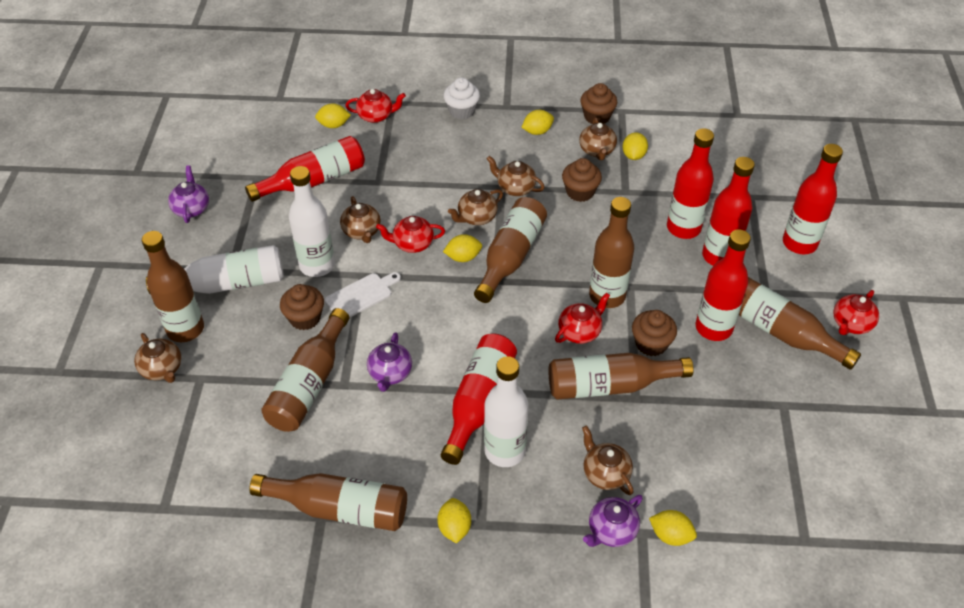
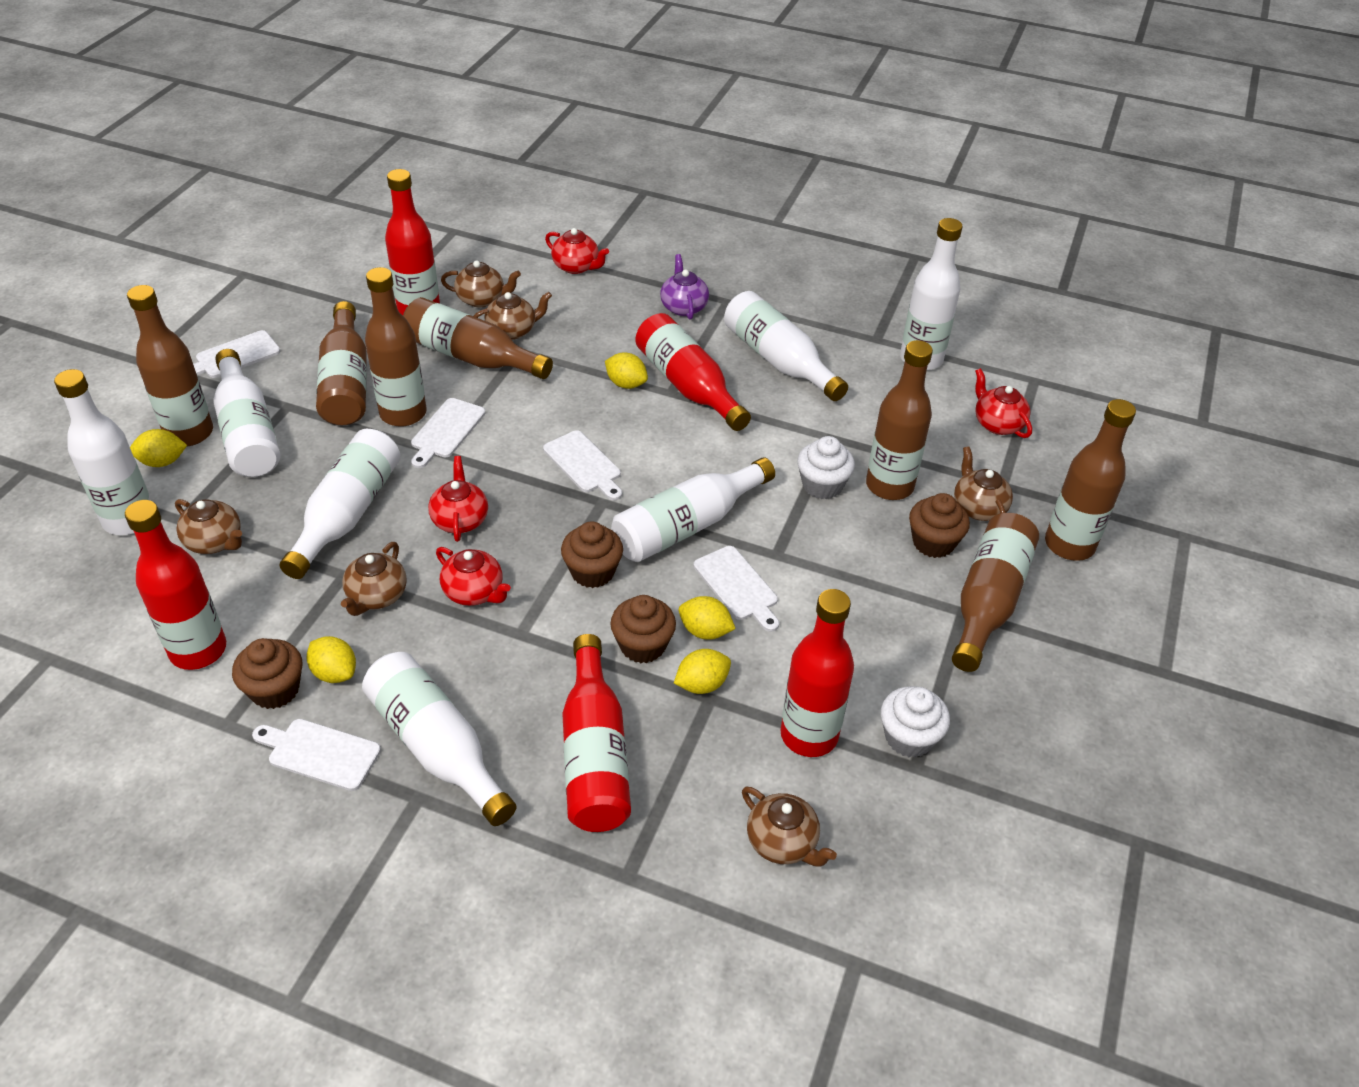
purple teapot: 3 -> 1
red bottle: 6 -> 5
white bottle: 3 -> 7
white cupcake: 1 -> 2
white cutting board: 1 -> 5
yellow lemon: 6 -> 5

